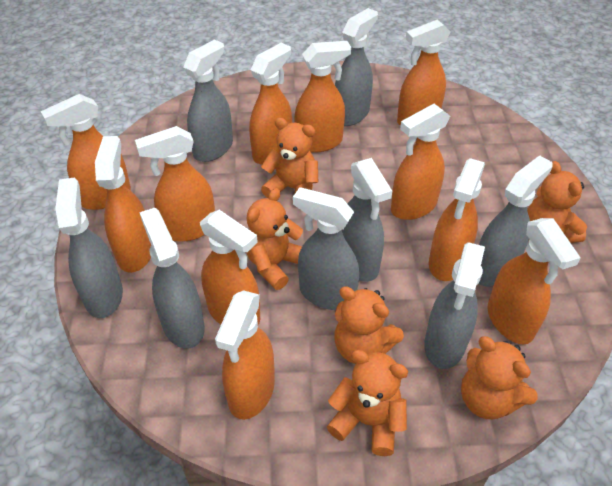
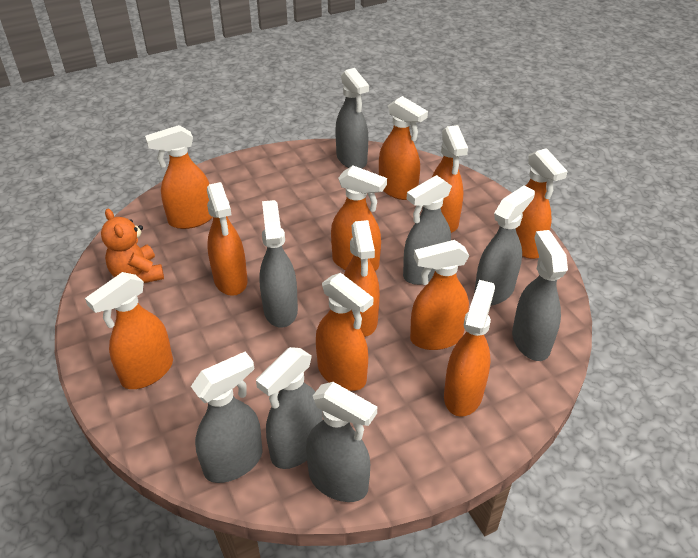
orange teddy bear: 6 -> 1

